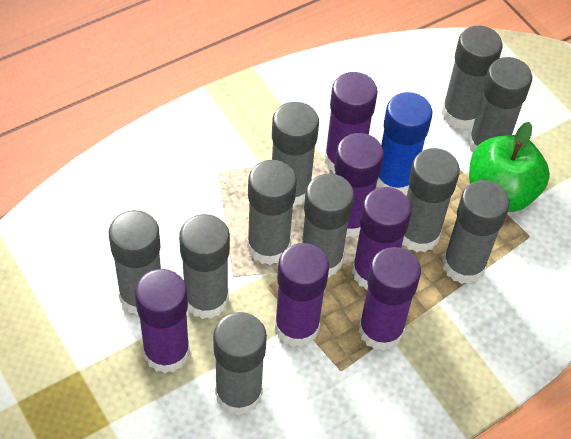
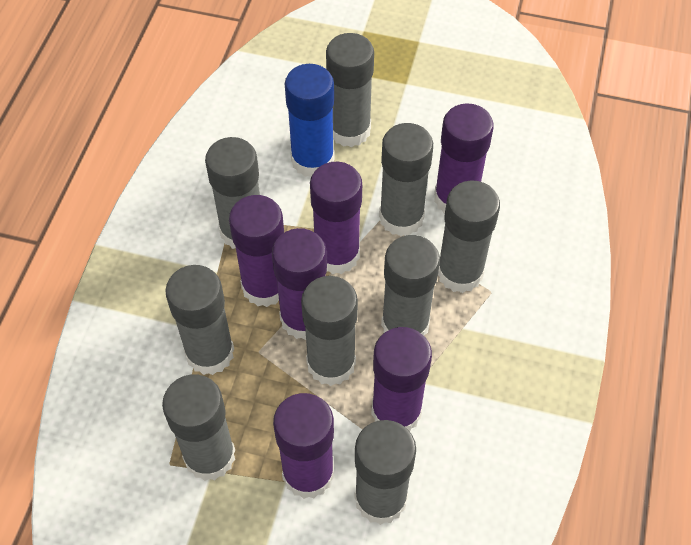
green apple: 1 -> 0
grey glue stick: 10 -> 9

